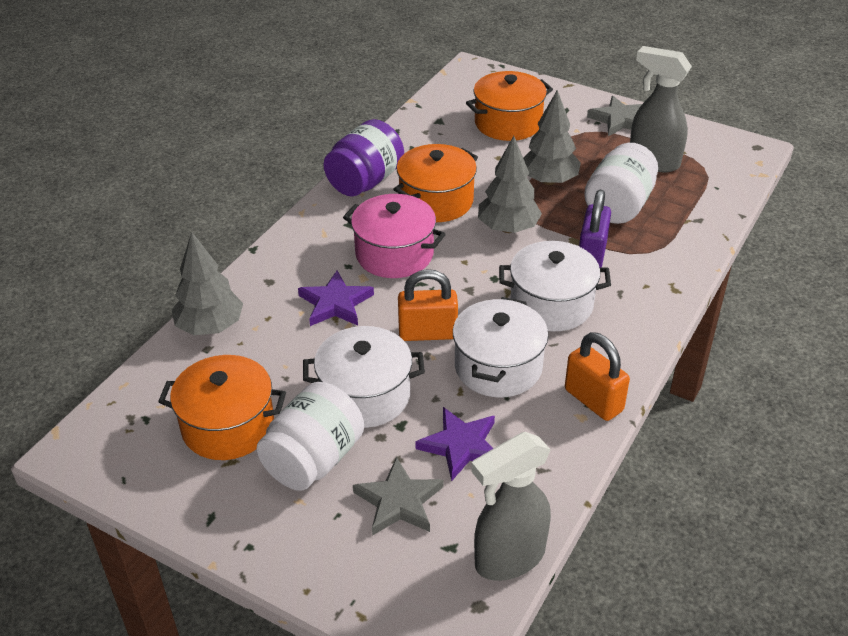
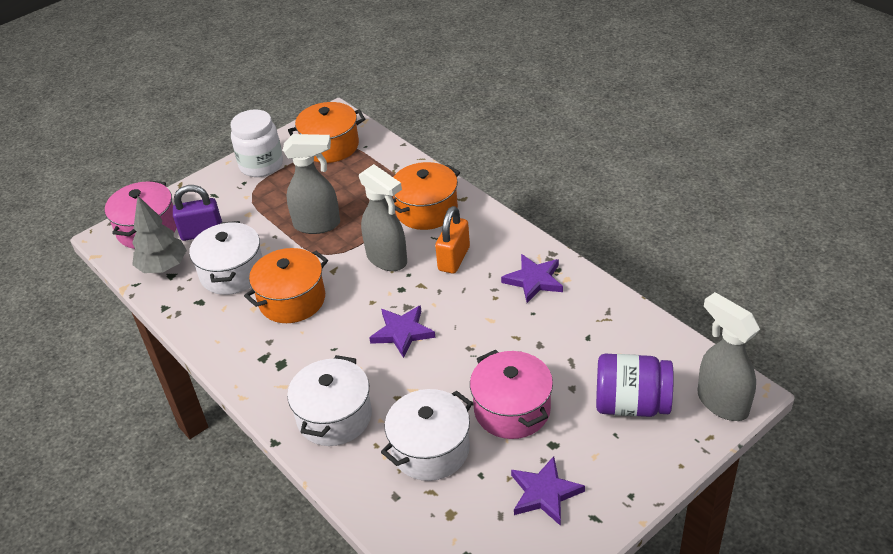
grey spray bottle: 2 -> 3
grey star: 2 -> 0
grey tree: 3 -> 1
orange padlock: 2 -> 1
pink pot: 1 -> 2
purple star: 2 -> 3
white jar: 2 -> 1

